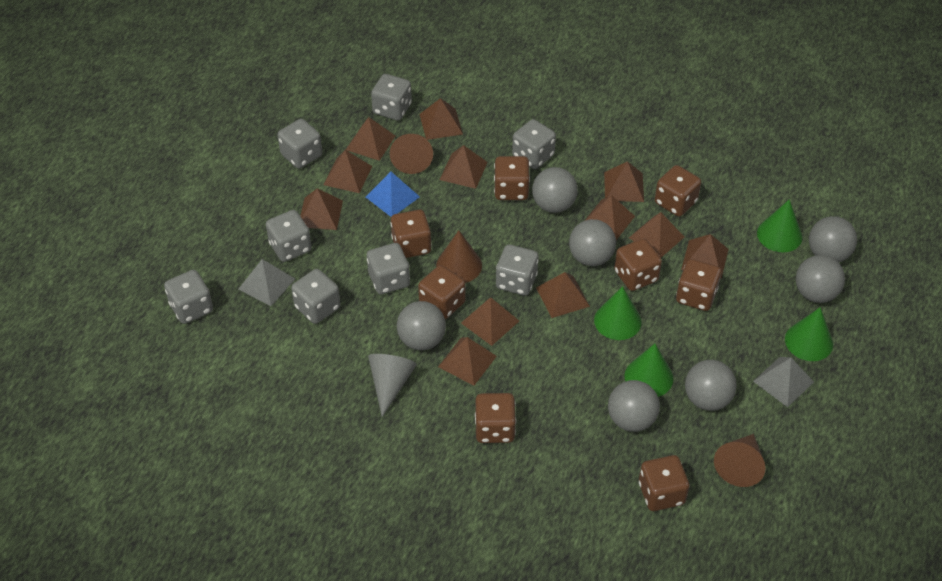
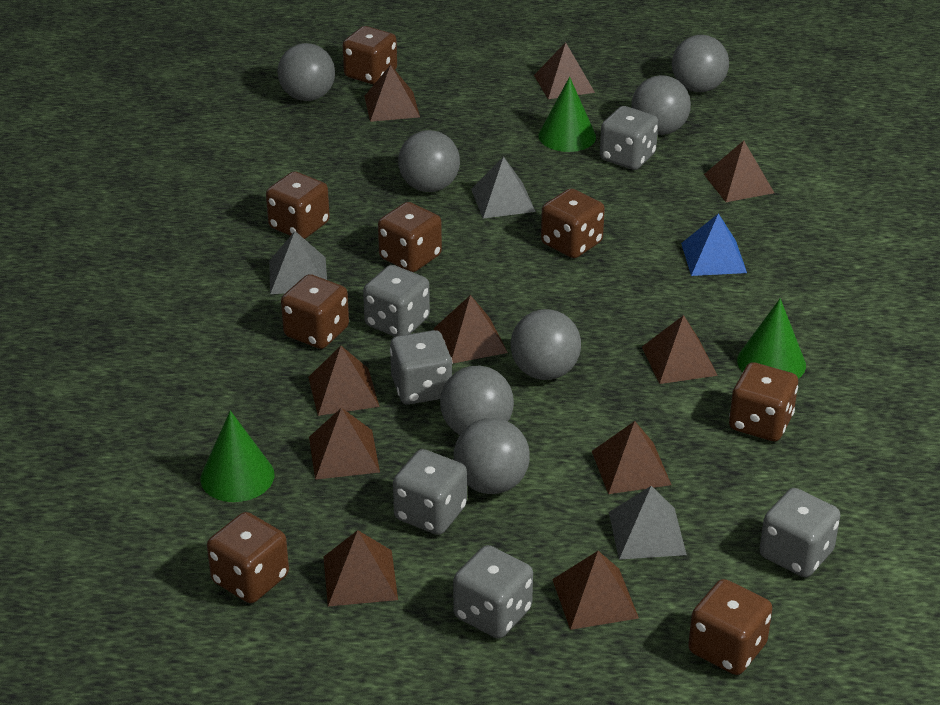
brown cone: 3 -> 0
brown pyramid: 12 -> 10
green cone: 4 -> 3
grey cone: 1 -> 0
grey dice: 8 -> 6
grey pyramid: 2 -> 3

